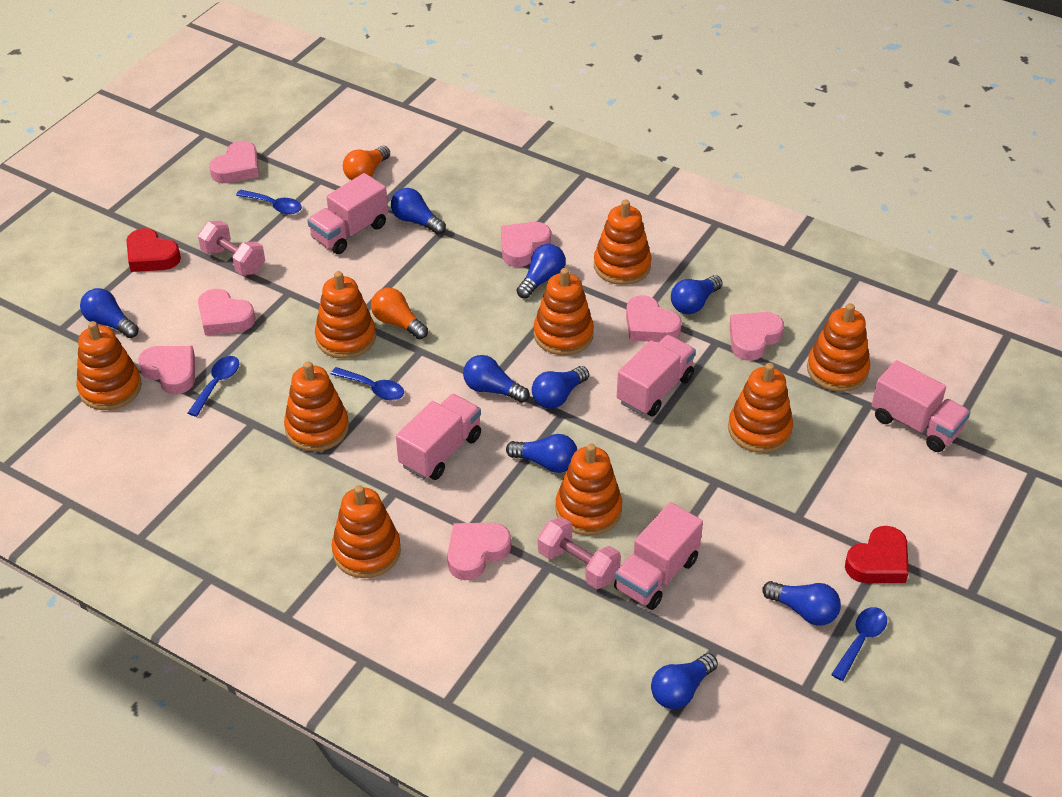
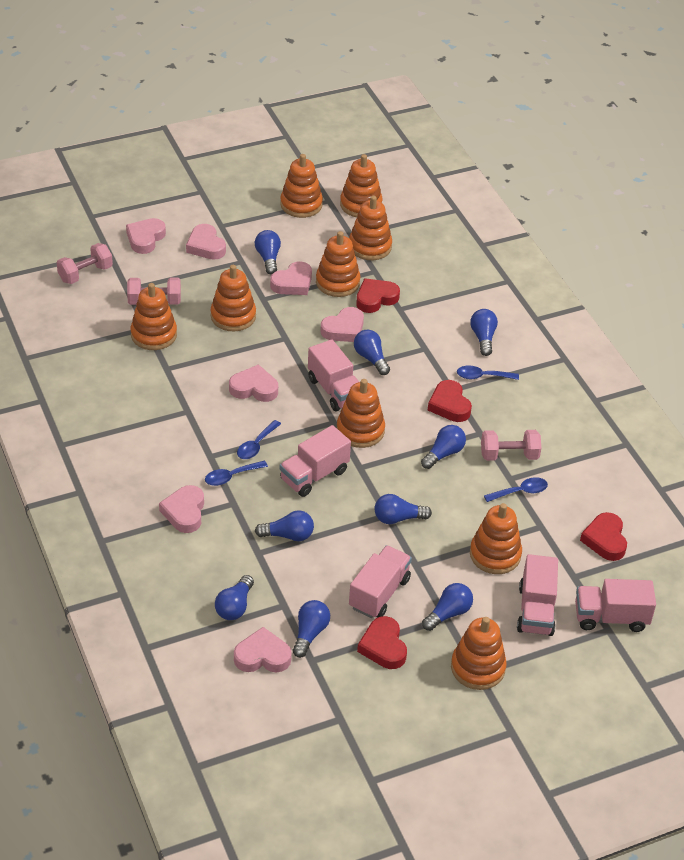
orange light bulb: 2 -> 0
pink dumbbell: 2 -> 3
red heart: 2 -> 4

